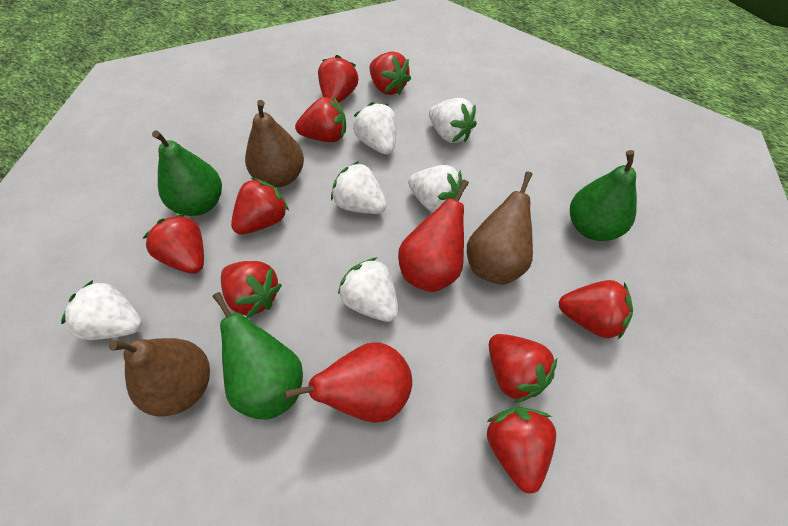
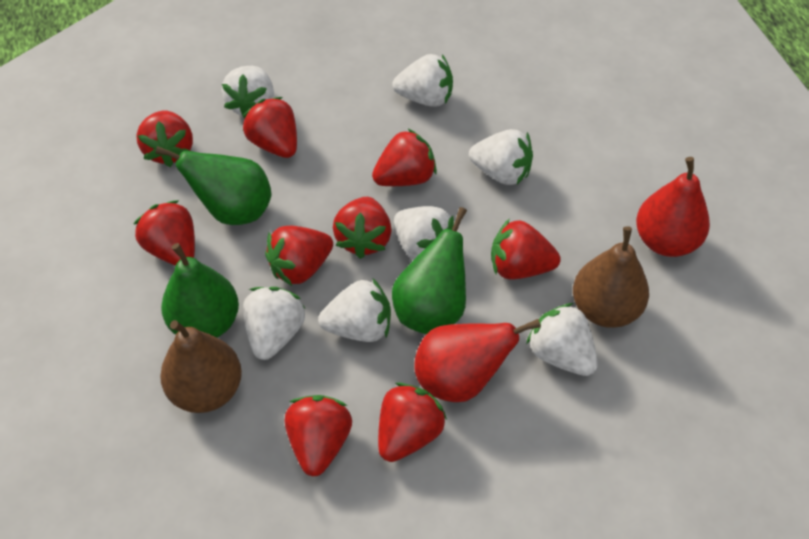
brown pear: 3 -> 2
white strawberry: 6 -> 7

